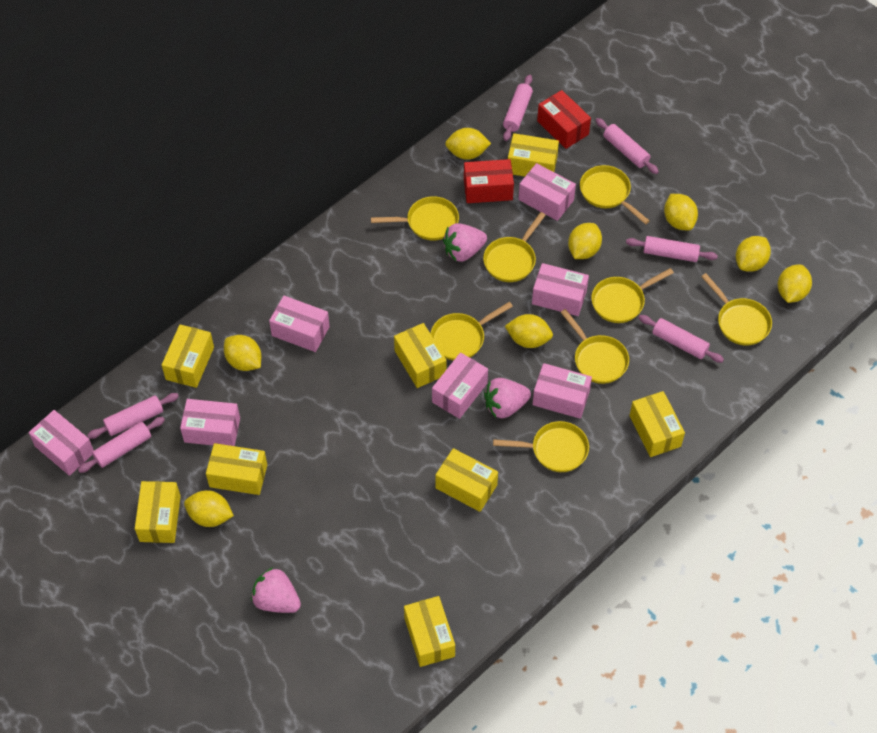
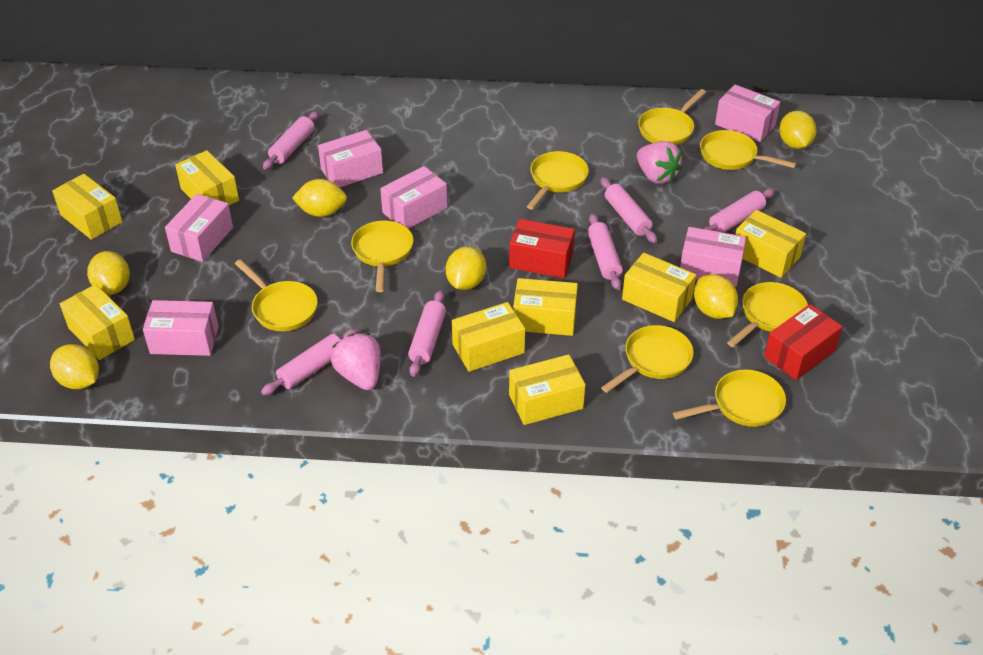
pink box: 7 -> 6
pink strawberry: 3 -> 2
yellow lemon: 8 -> 6

